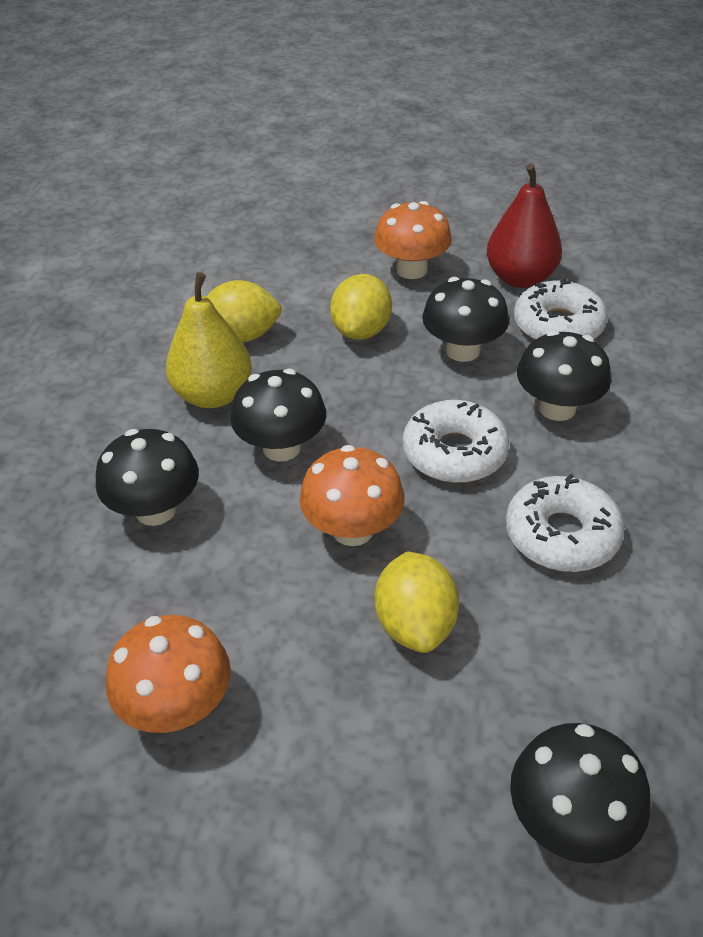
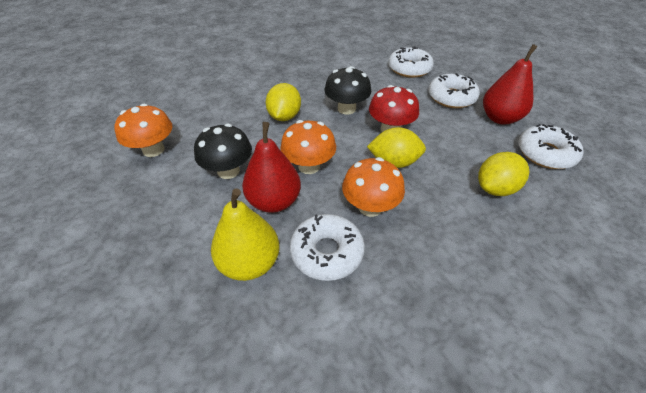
black mushroom: 5 -> 2
red mushroom: 0 -> 1
red pear: 1 -> 2
white donut: 3 -> 4

